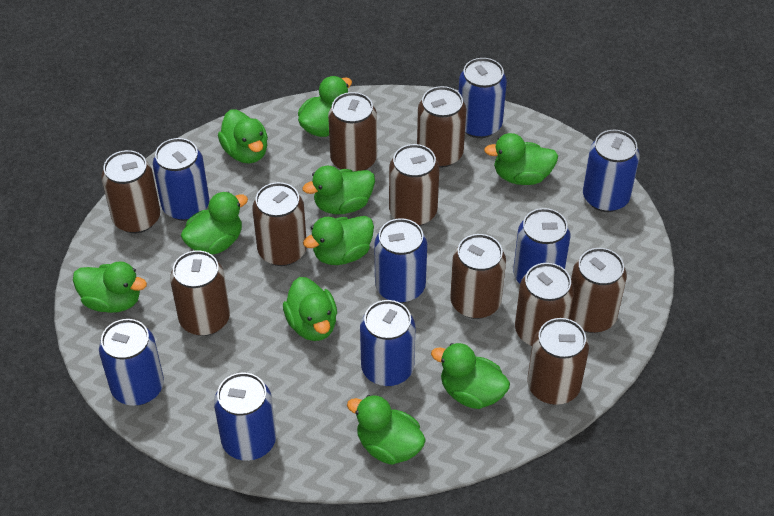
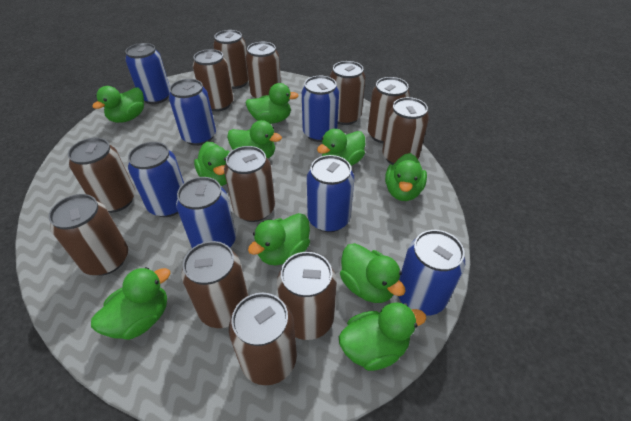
blue can: 8 -> 7
brown can: 10 -> 12

